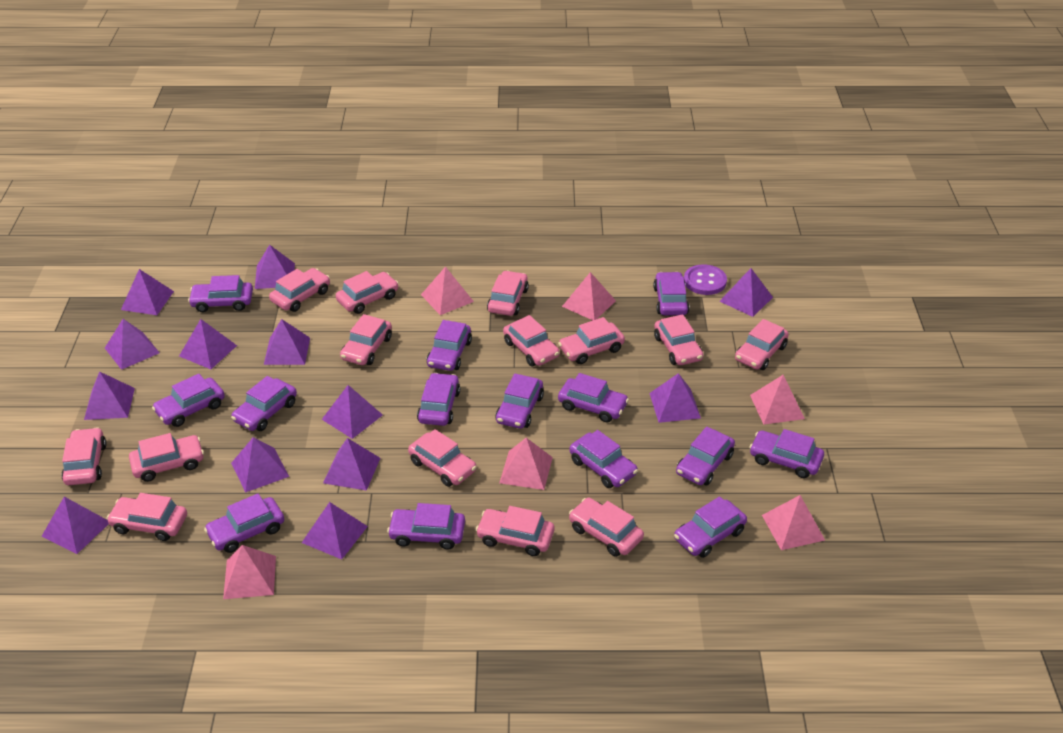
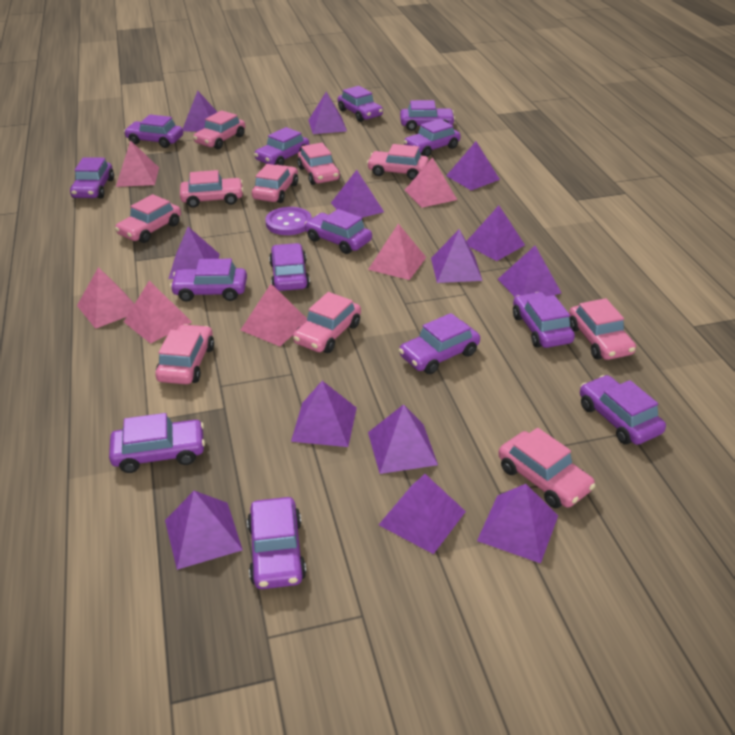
pink car: 14 -> 10

